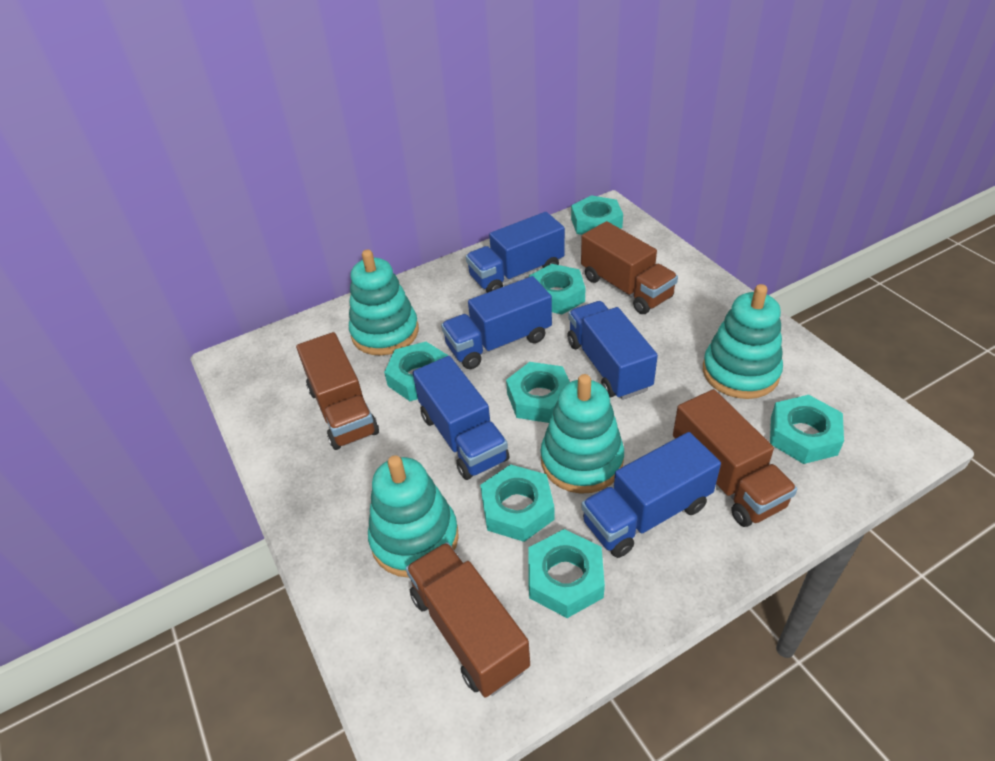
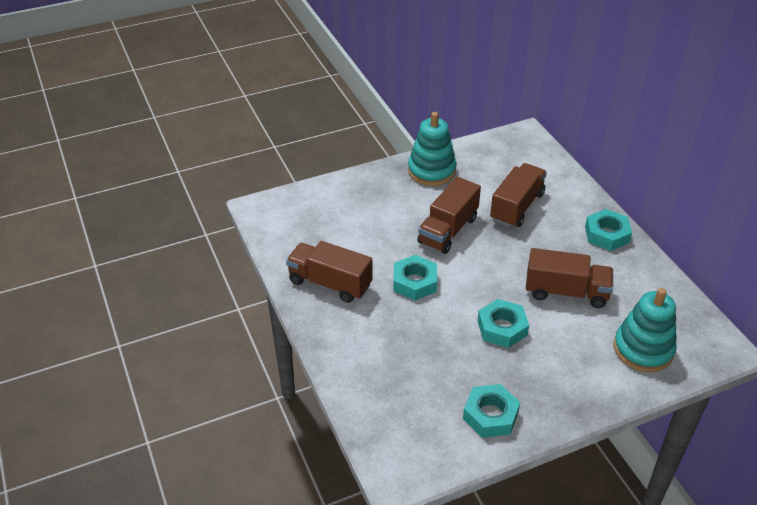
blue truck: 5 -> 0
turquoise nut: 7 -> 4
turquoise stacking toy: 4 -> 2

